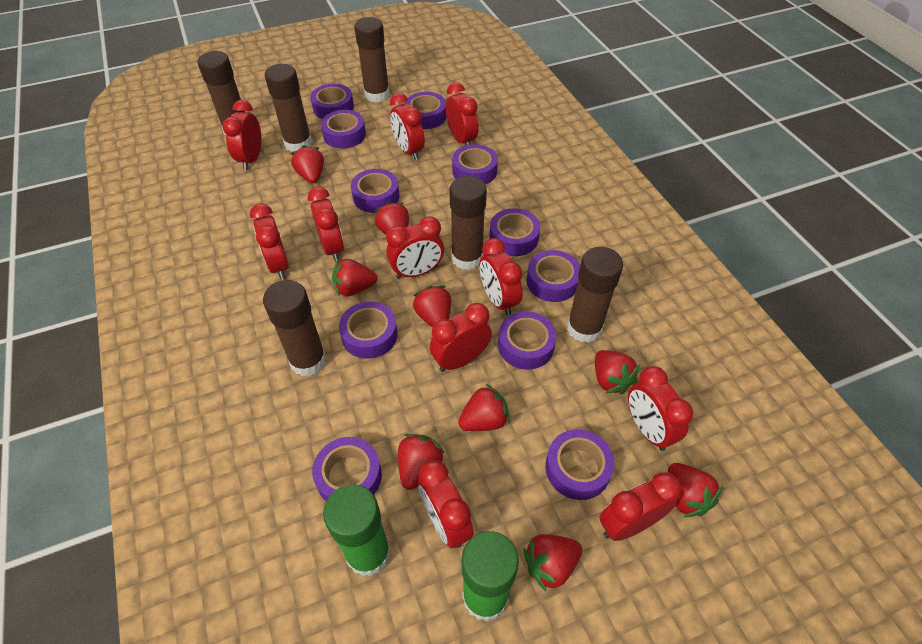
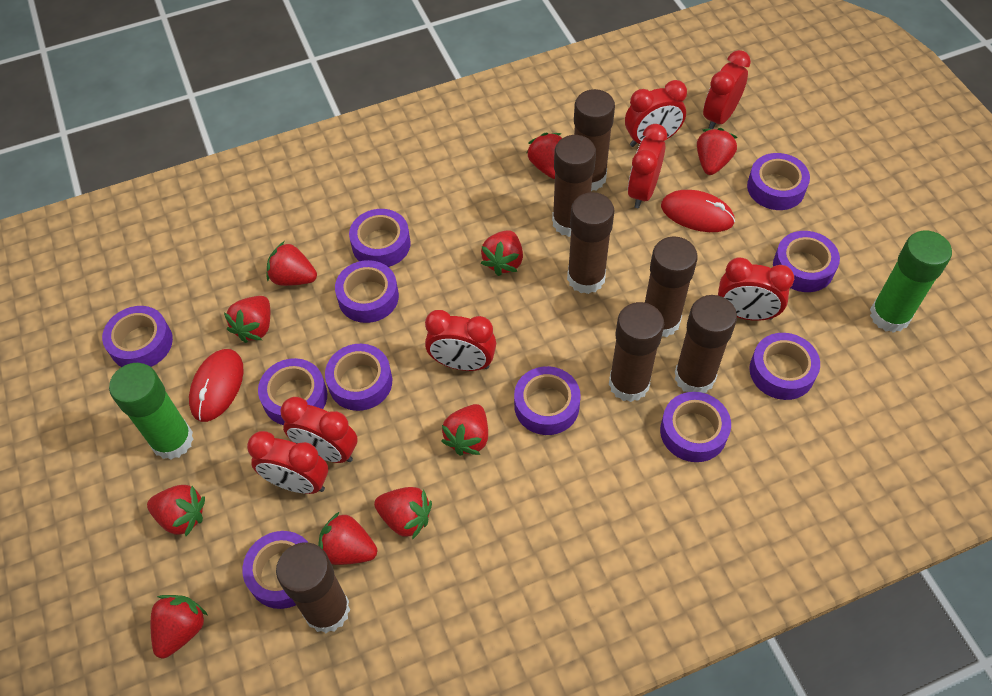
brown glue stick: 6 -> 7
red clock: 11 -> 7
red mouse: 0 -> 2
red strawberry: 9 -> 10

